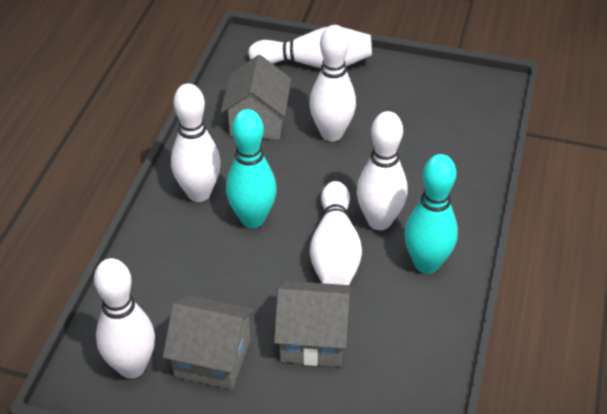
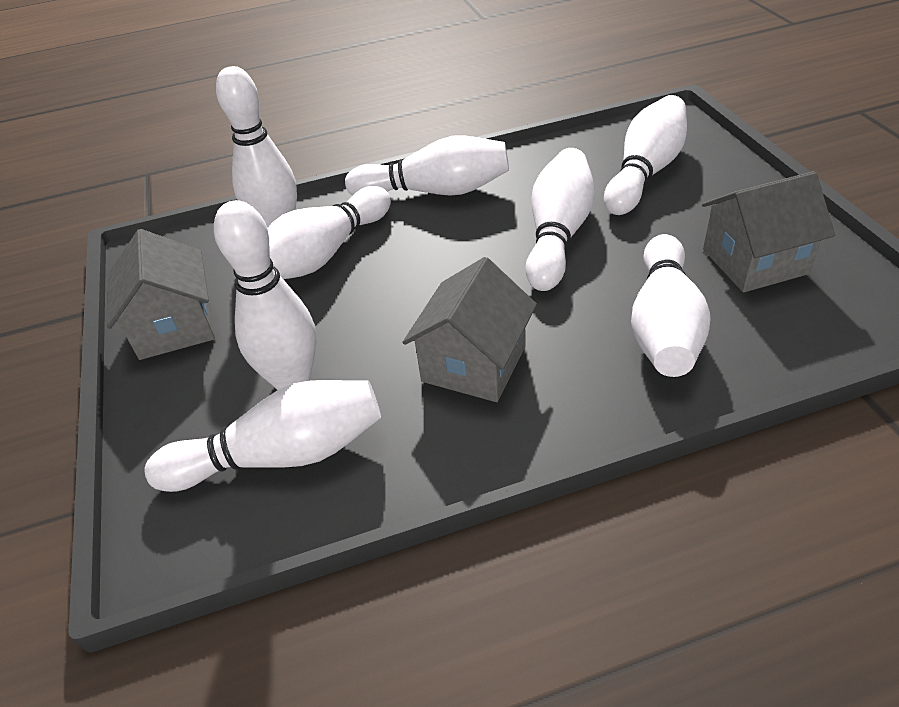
turquoise bowling pin: 2 -> 0
white bowling pin: 6 -> 8

